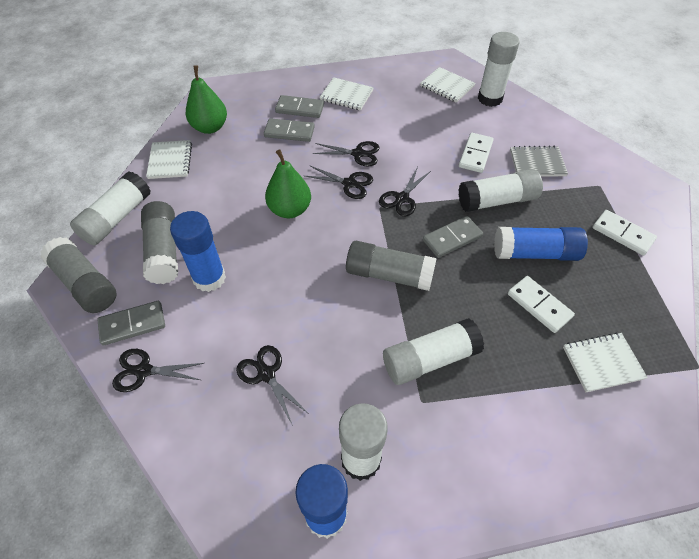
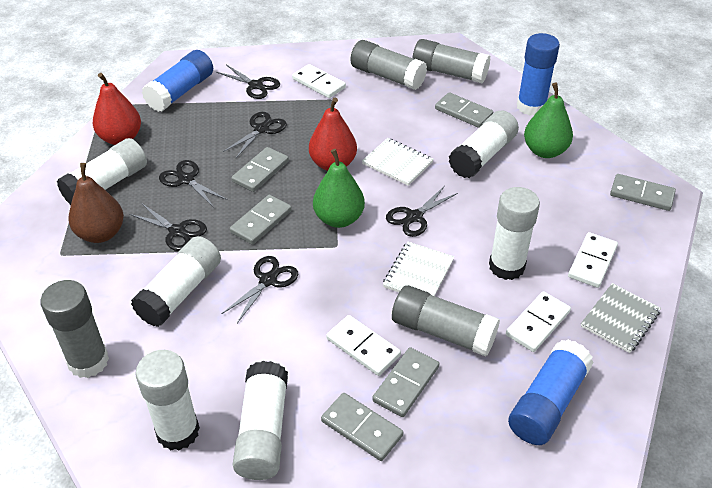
black scissors: 5 -> 6
brown pear: 0 -> 1
grey domino: 4 -> 6
grey glue stick: 3 -> 4
red pear: 0 -> 2
white domino: 3 -> 4
white glue stick: 5 -> 6
white notebook: 4 -> 2

